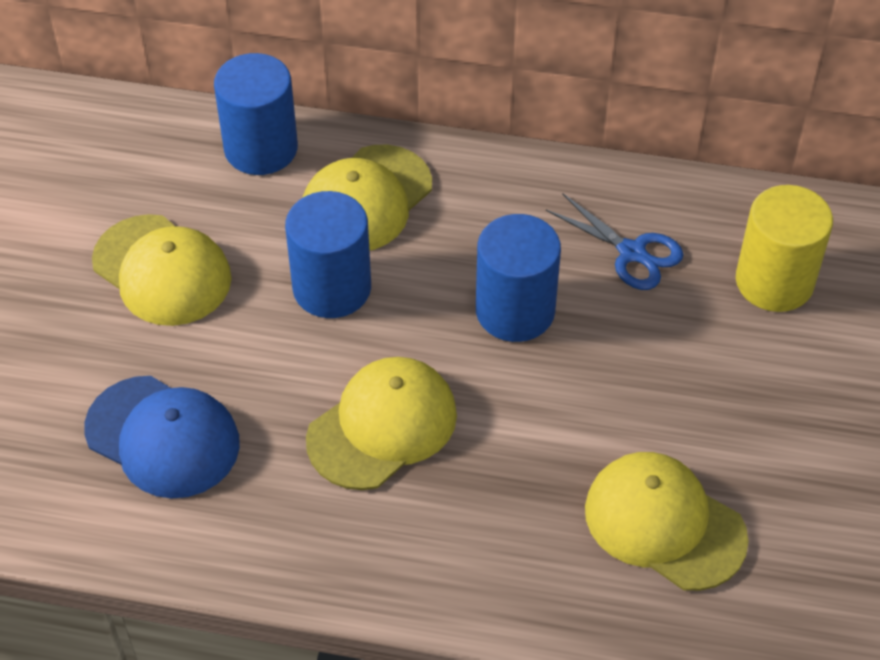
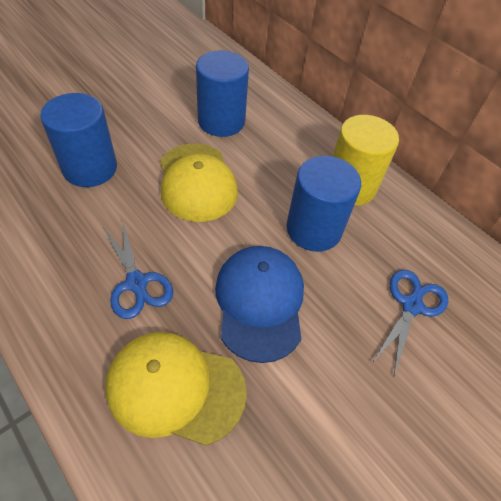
blue scissors: 1 -> 2
yellow cap: 4 -> 2

